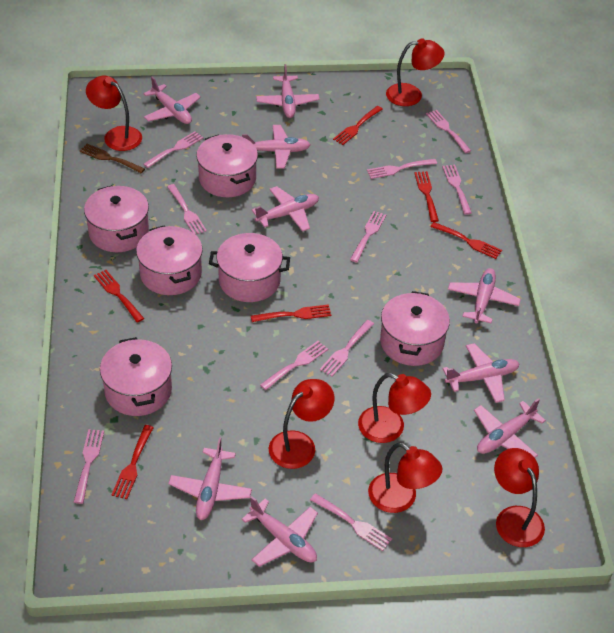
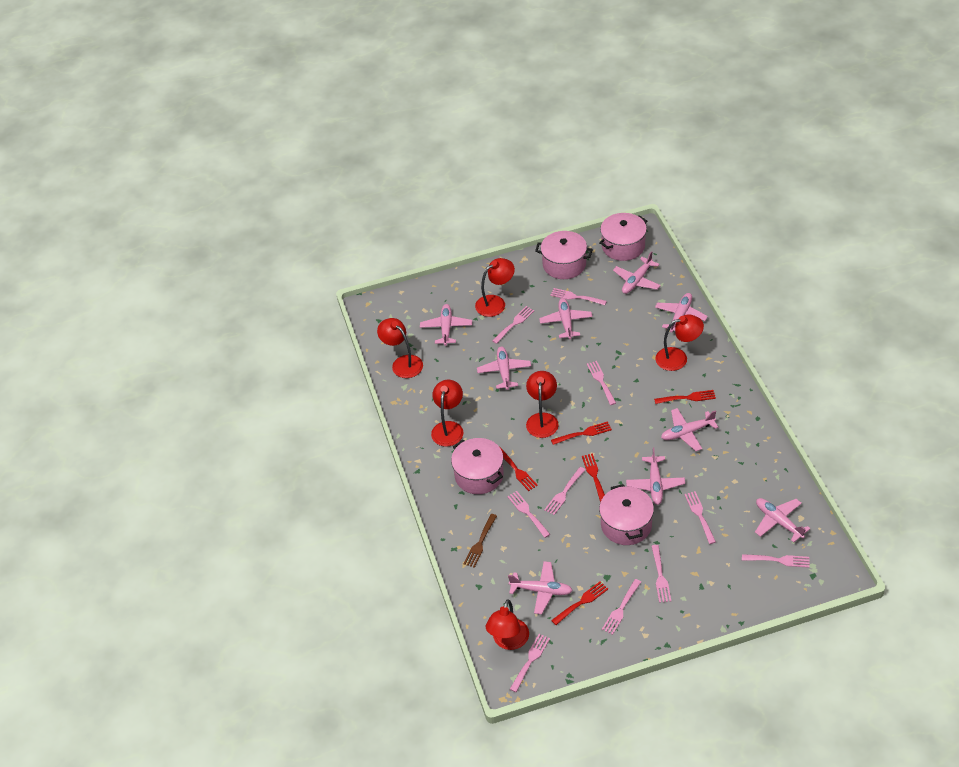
pink pot: 6 -> 4
red fork: 6 -> 5

